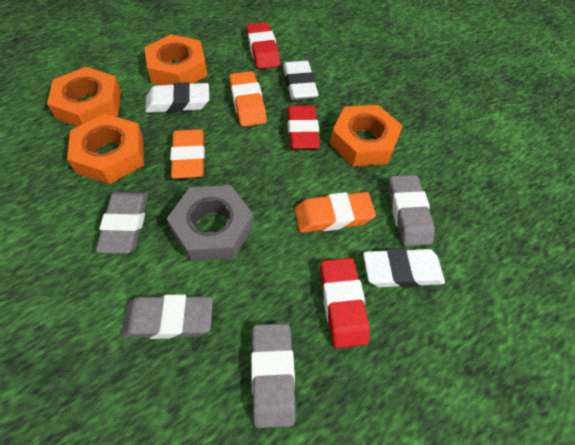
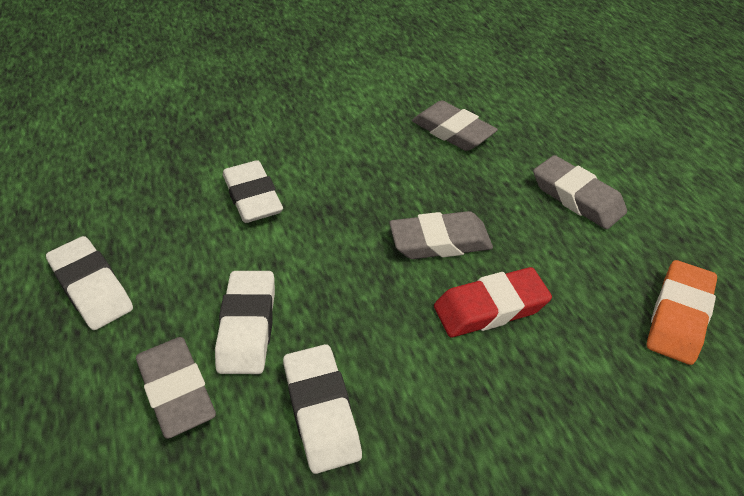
grey nut: 1 -> 0
orange eraser: 3 -> 1
orange nut: 4 -> 0
red eraser: 3 -> 1
white eraser: 3 -> 4

